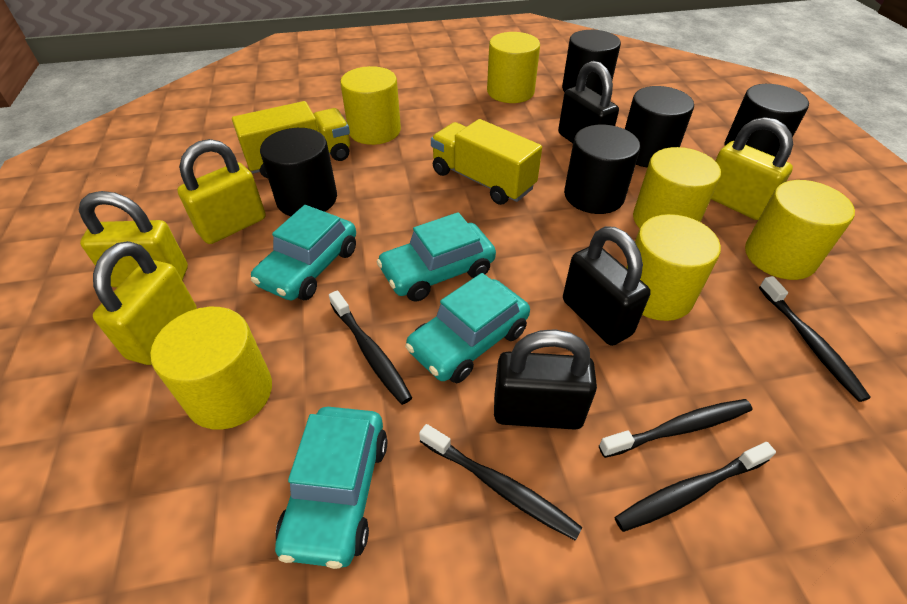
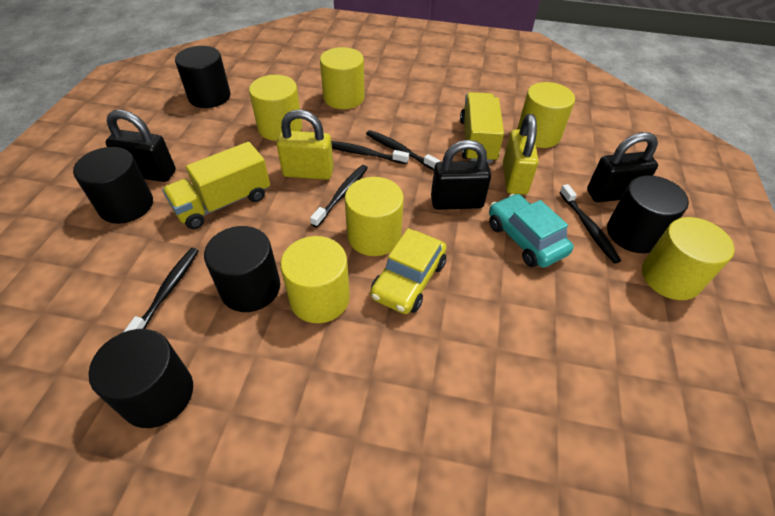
turquoise car: 4 -> 1
yellow car: 0 -> 1
yellow padlock: 4 -> 2

